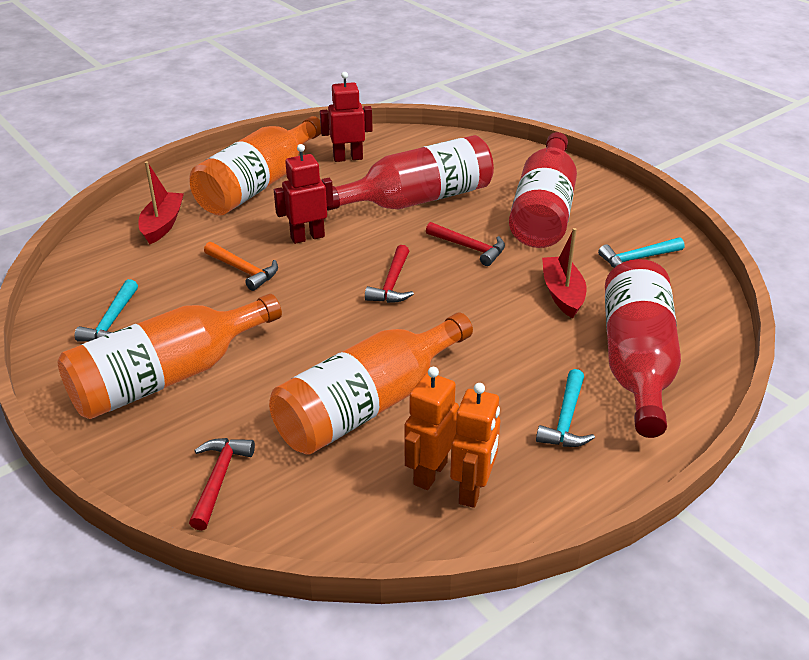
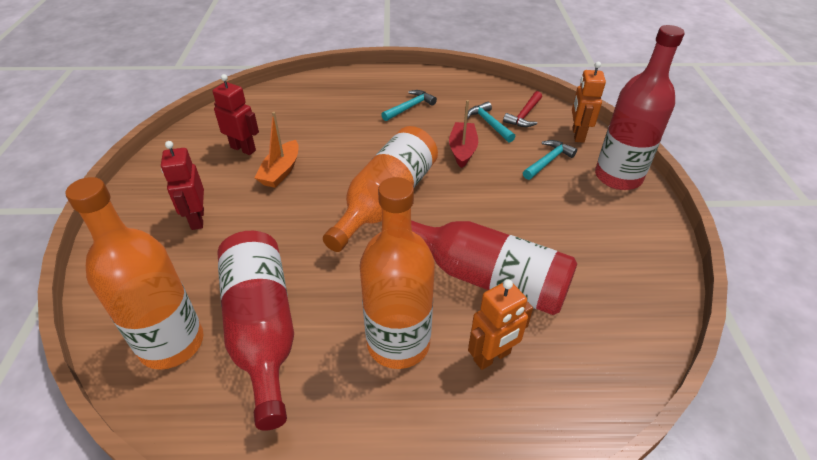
orange boat: 0 -> 1
orange hammer: 1 -> 0
red boat: 2 -> 1
red hammer: 3 -> 1

